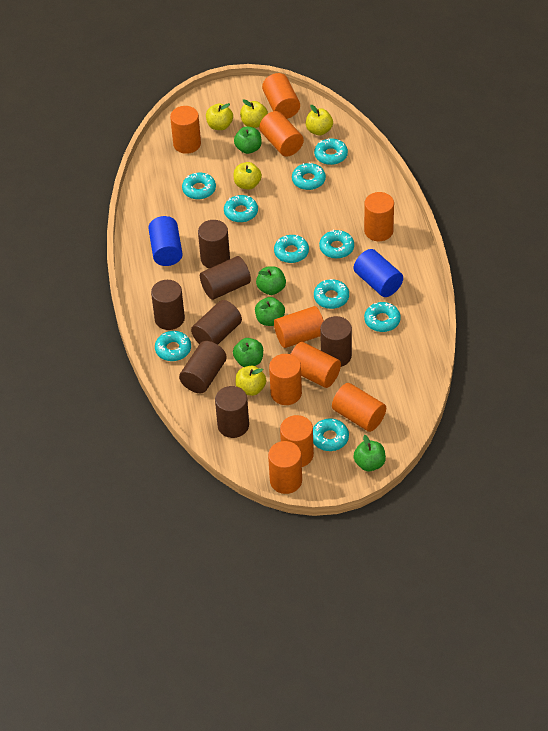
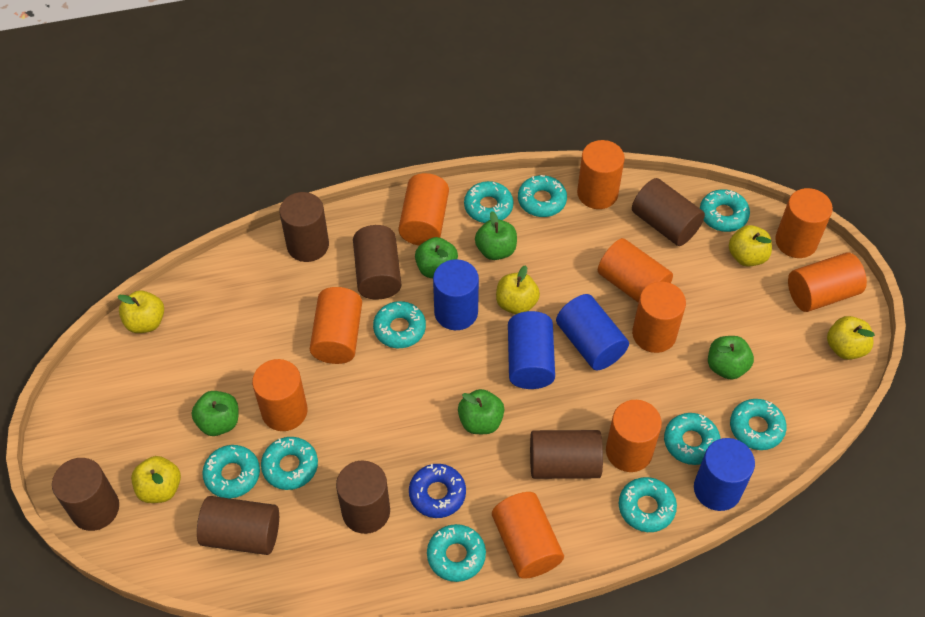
blue cylinder: 2 -> 4
blue donut: 0 -> 1

